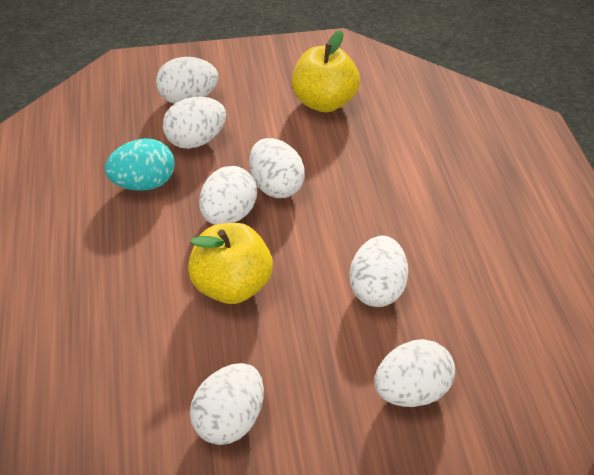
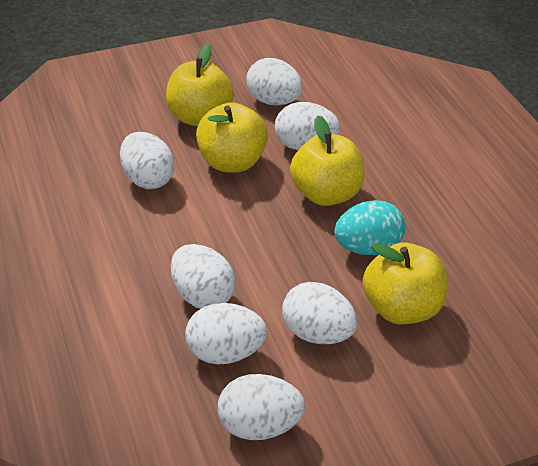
yellow apple: 2 -> 4

